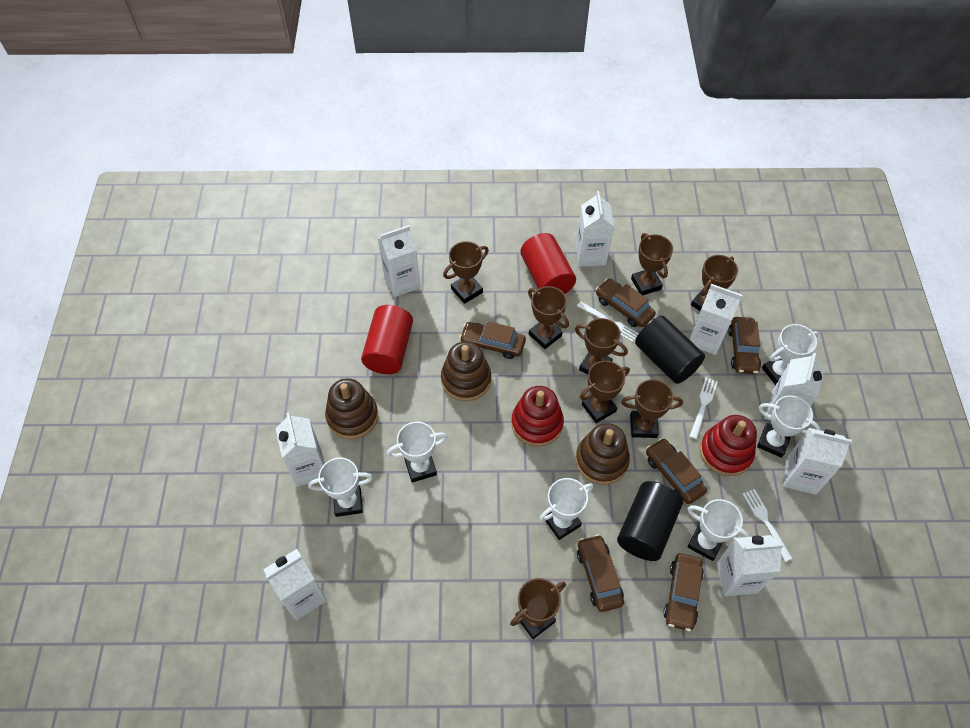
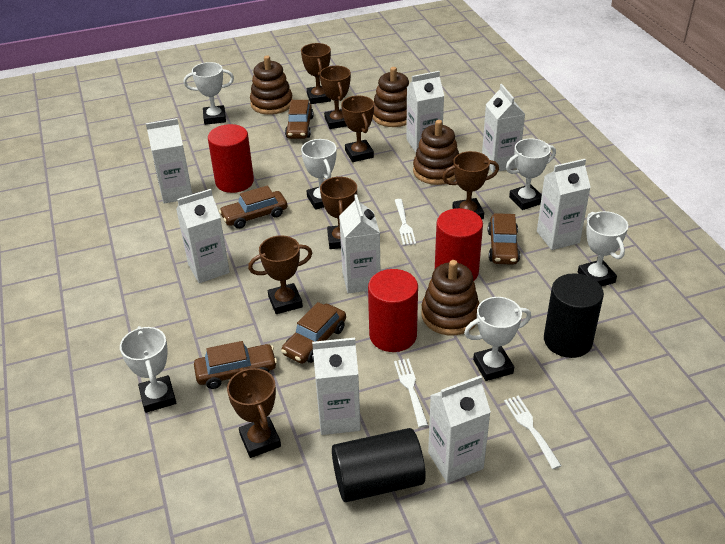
brown car: 6 -> 5
brown stacking toy: 3 -> 4
brown trophy: 8 -> 7
red cylinder: 2 -> 3
red stacking toy: 2 -> 0

